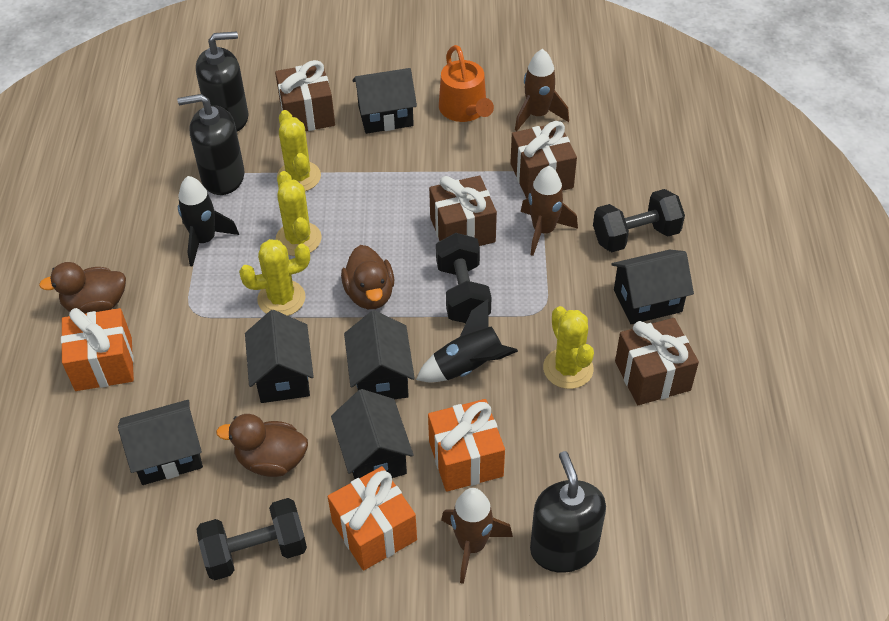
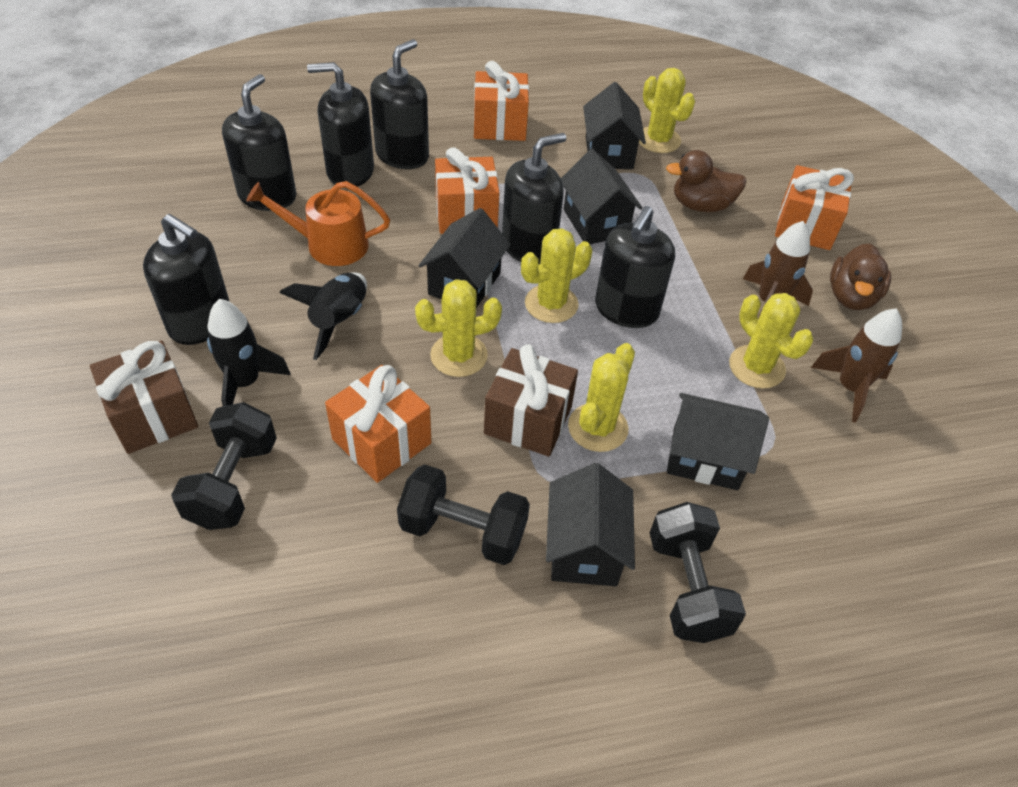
black house: 6 -> 5
black soap dispenser: 3 -> 6
brown duck: 3 -> 2
brown gift: 4 -> 2
brown rocket: 3 -> 2
orange gift: 3 -> 4
yellow cactus: 4 -> 5

